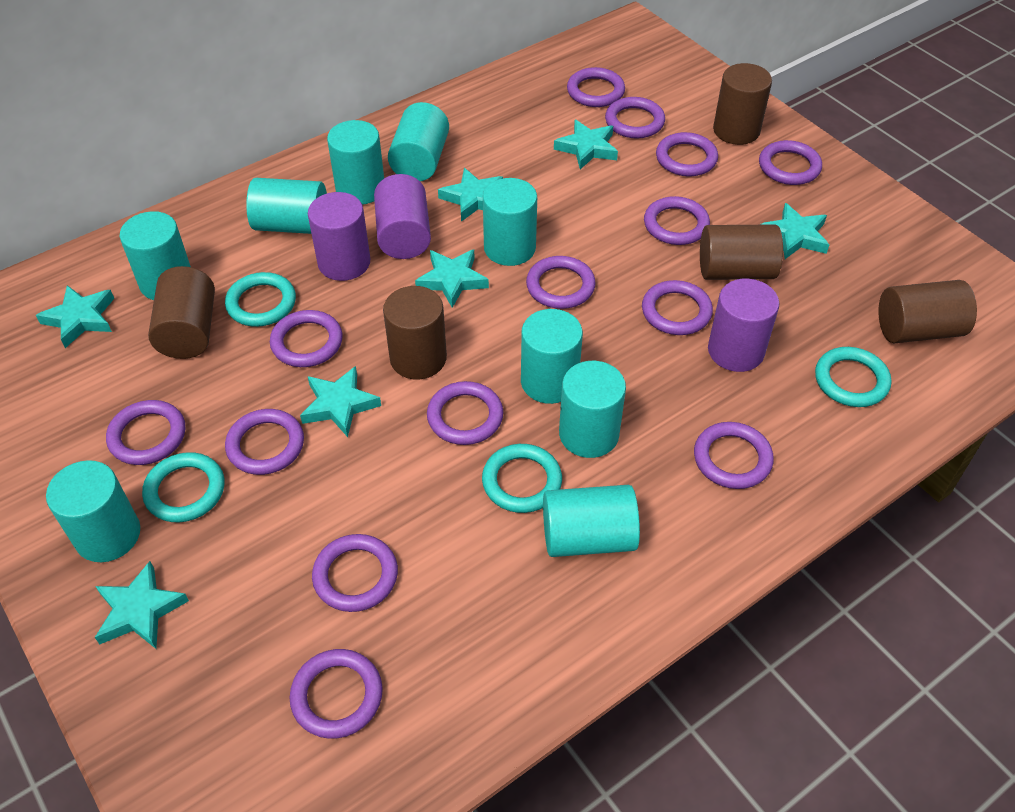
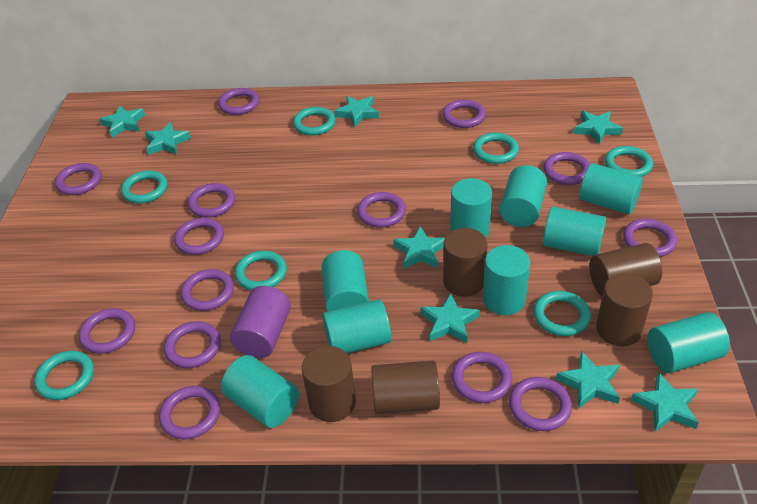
purple cylinder: 3 -> 1
turquoise ring: 4 -> 7
turquoise star: 7 -> 8

